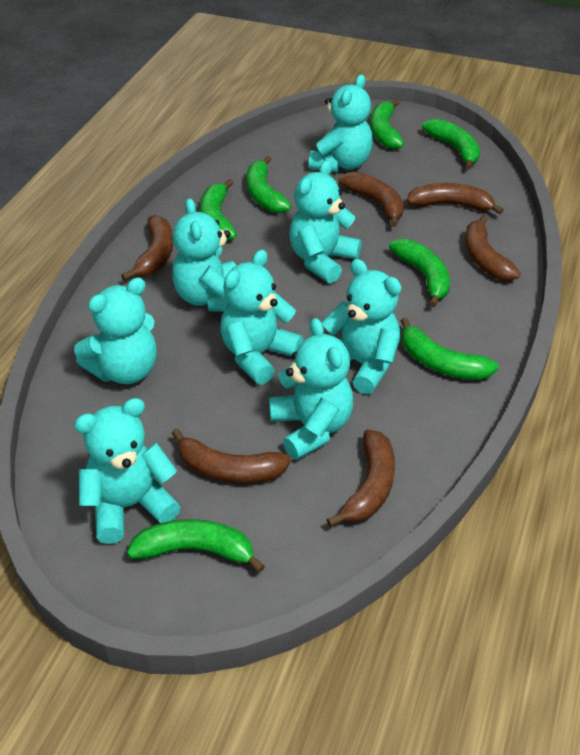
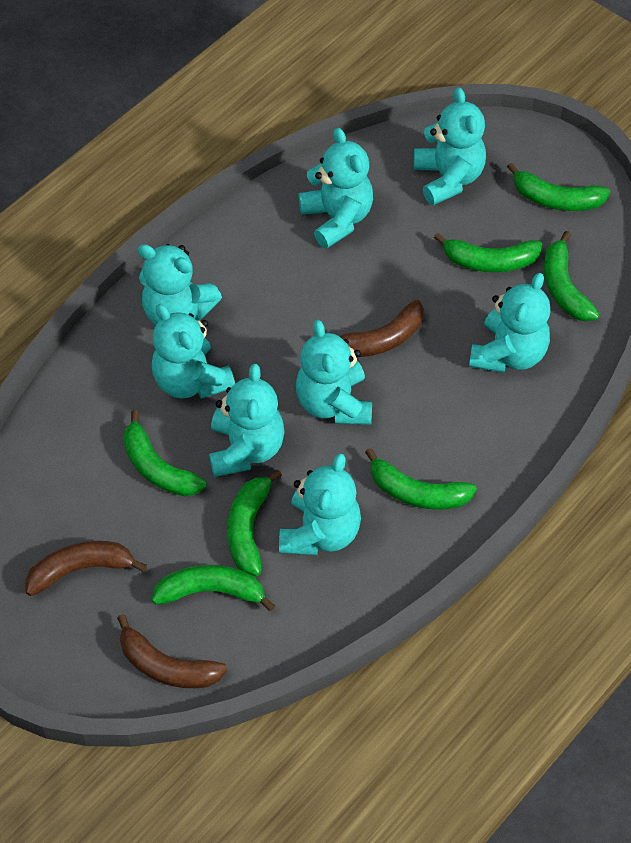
brown banana: 6 -> 3

